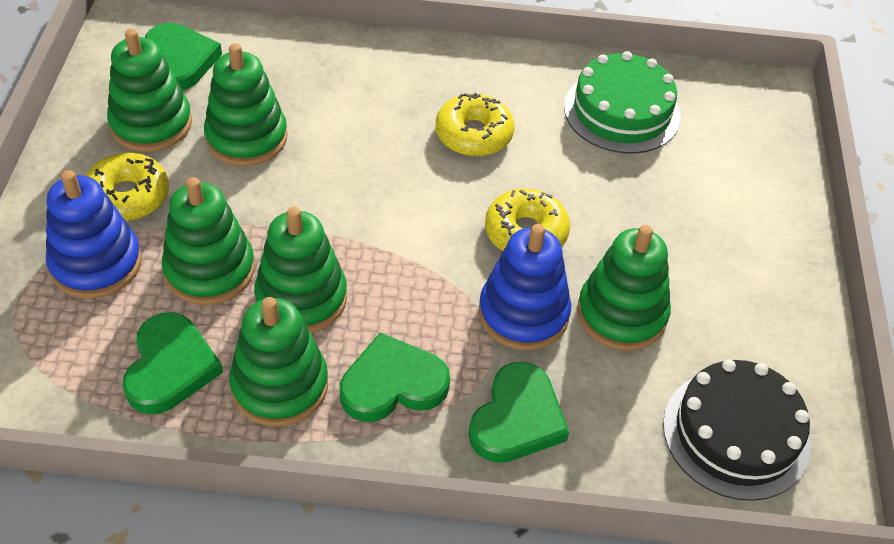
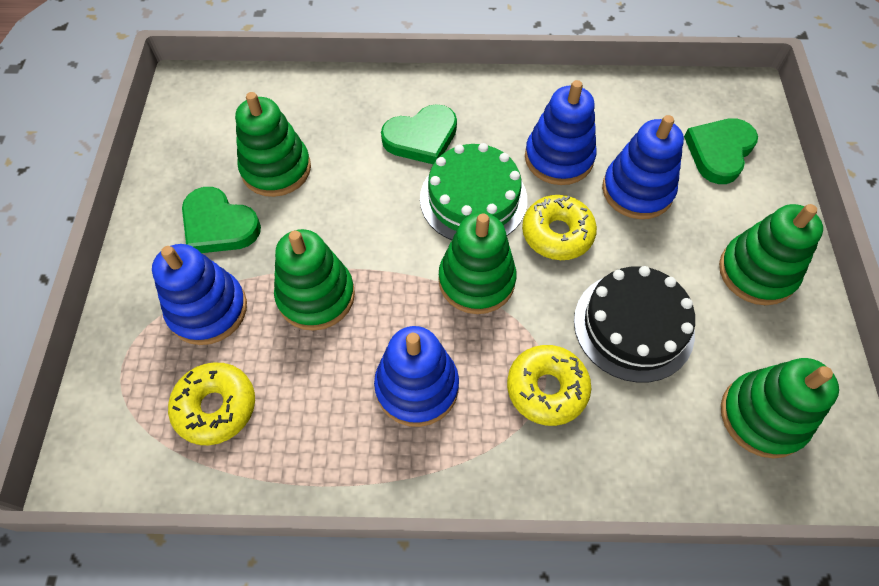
blue stacking toy: 2 -> 4
green heart: 4 -> 3
green stacking toy: 6 -> 5

